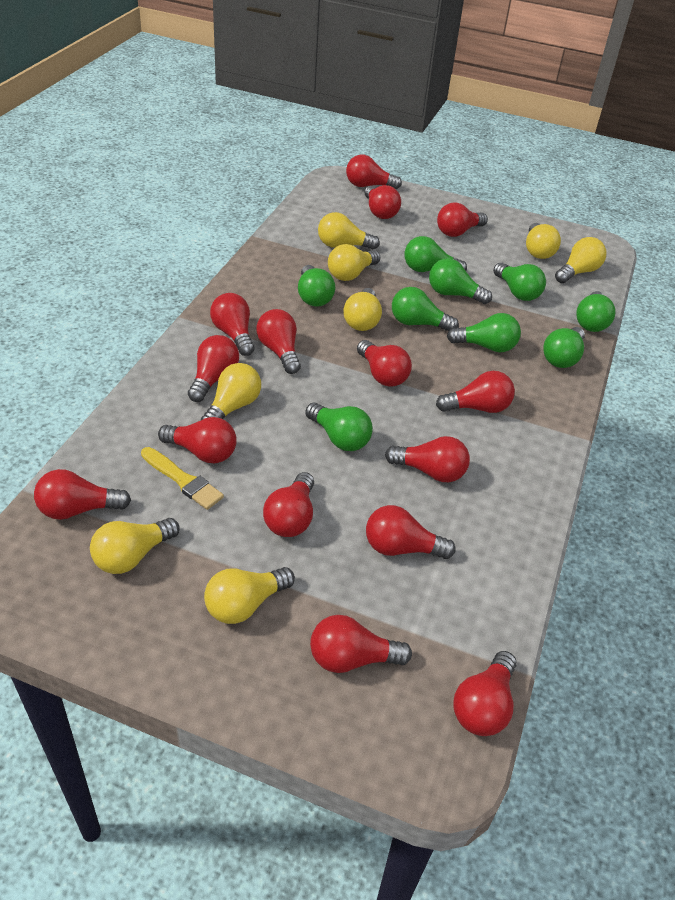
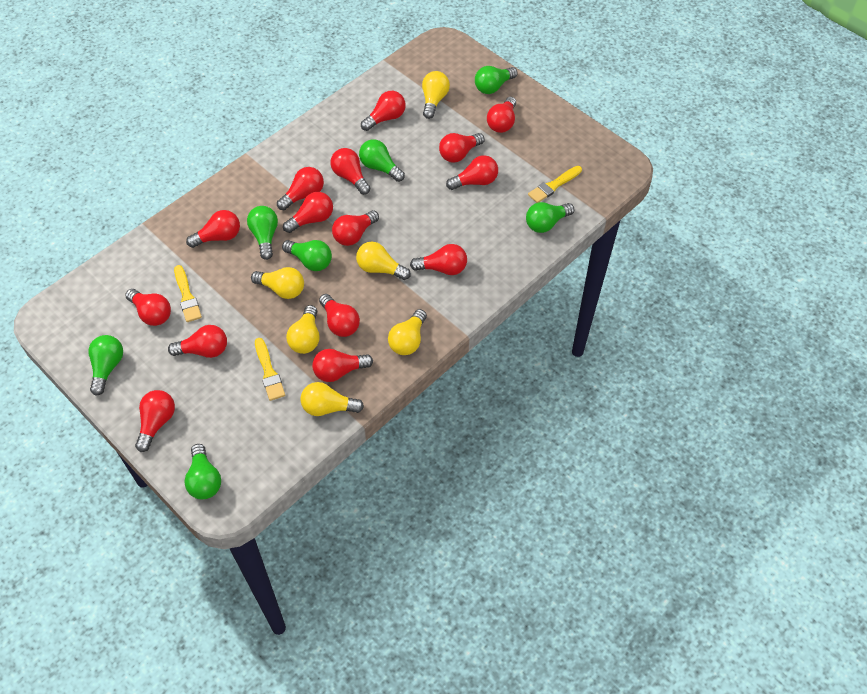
green light bulb: 9 -> 7
yellow brush: 1 -> 3
yellow light bulb: 8 -> 6

